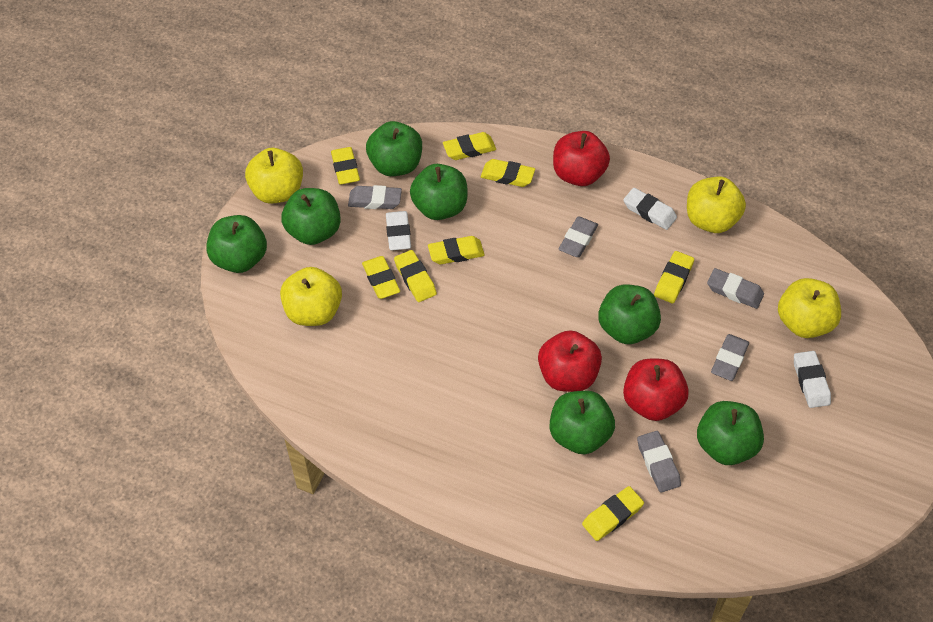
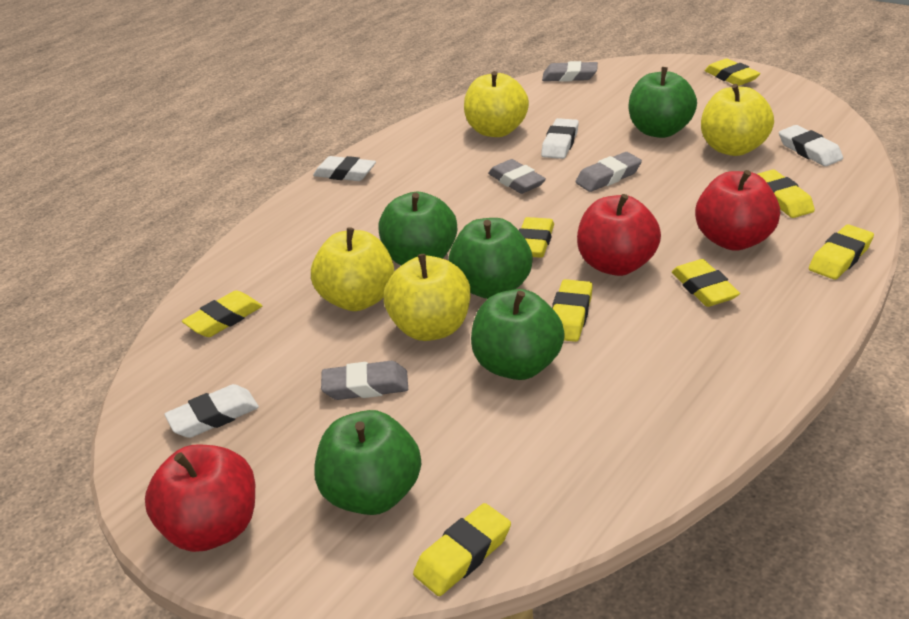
green apple: 7 -> 5
grey eraser: 5 -> 4
white eraser: 3 -> 4

